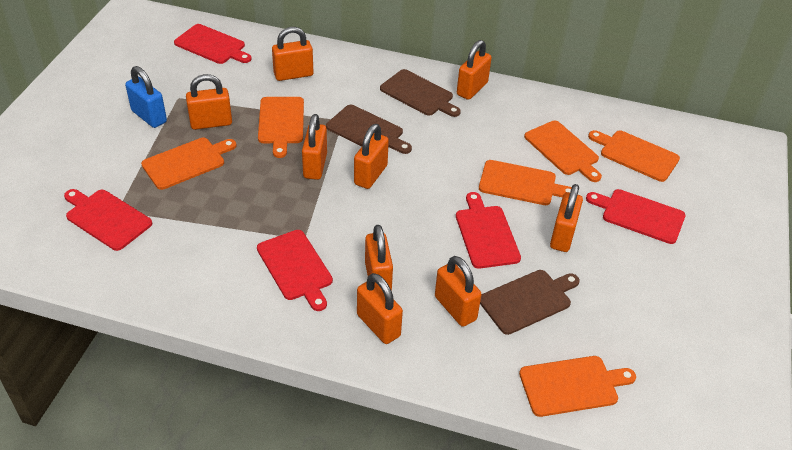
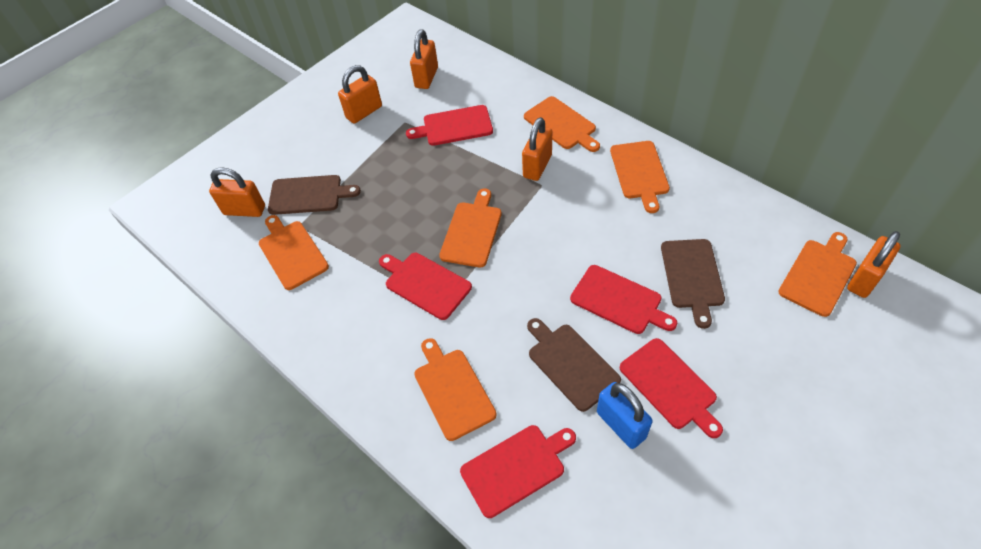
orange padlock: 9 -> 5

